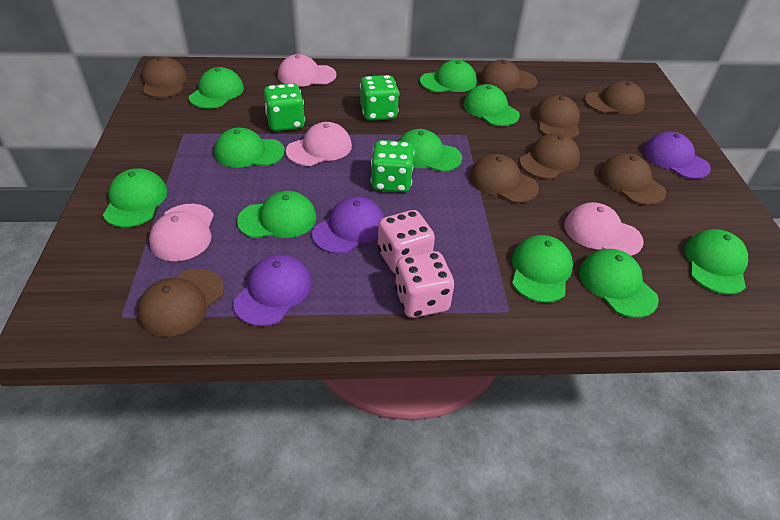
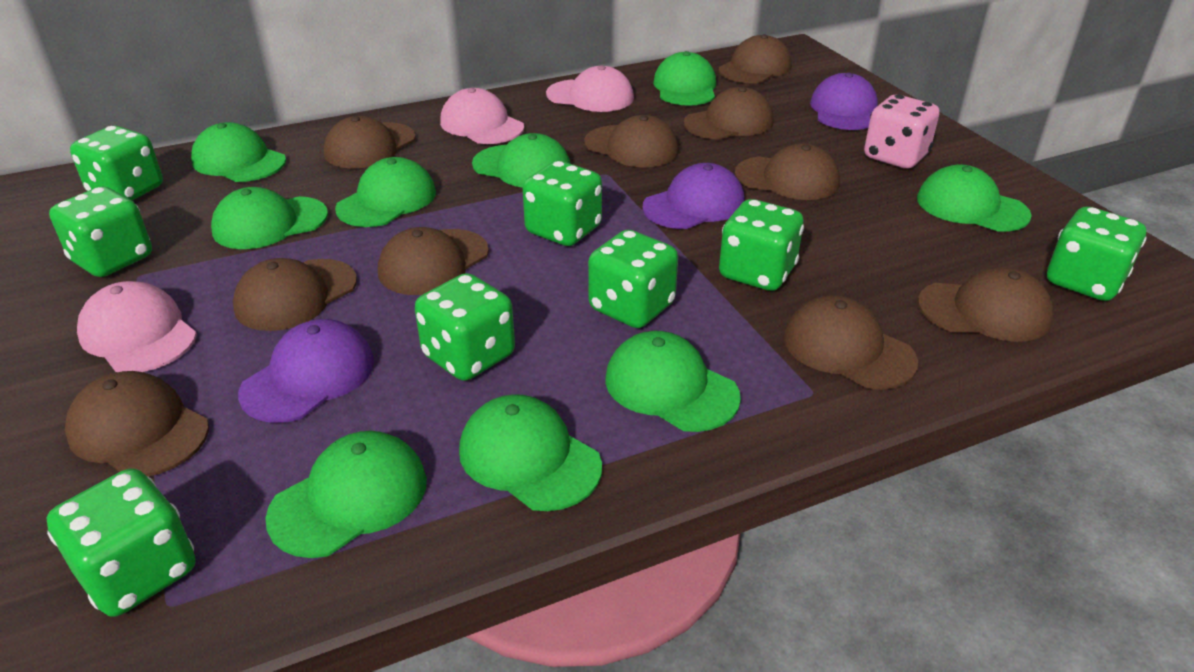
brown cap: 8 -> 10
green cap: 10 -> 9
green dice: 3 -> 8
pink cap: 4 -> 3
pink dice: 2 -> 1

